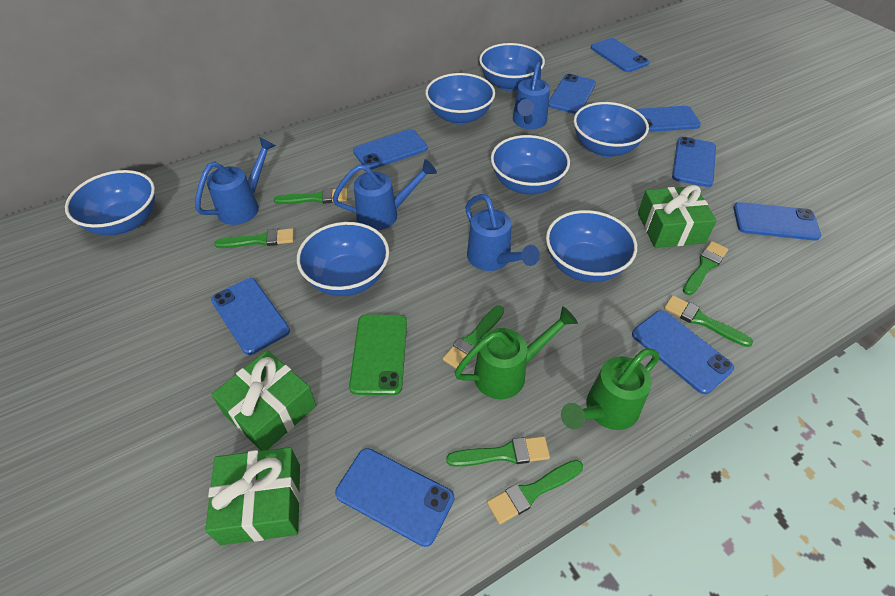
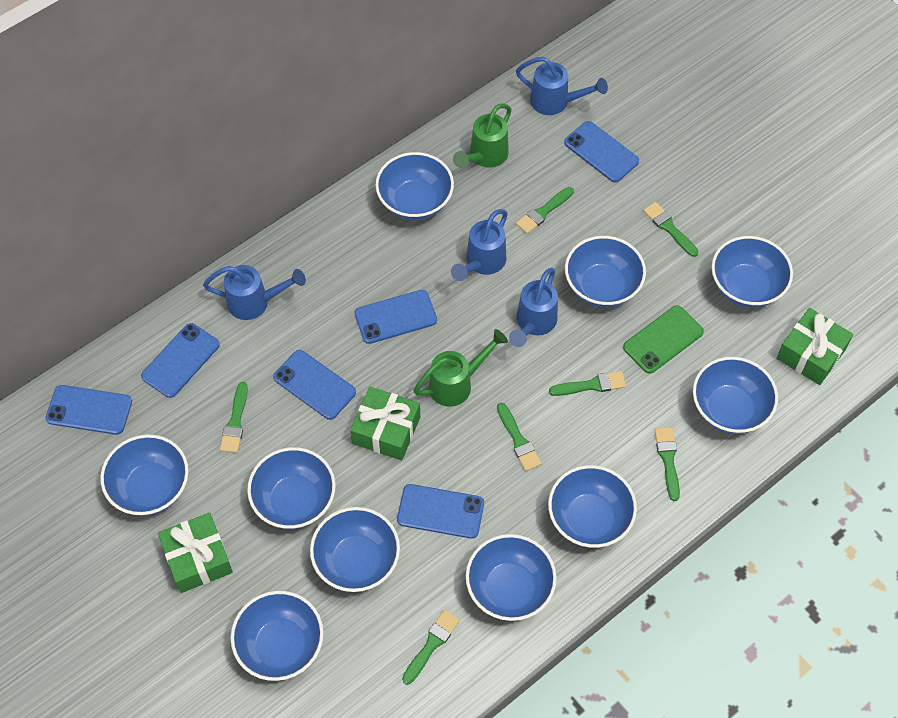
blue bowl: 7 -> 10
blue phone: 9 -> 6

